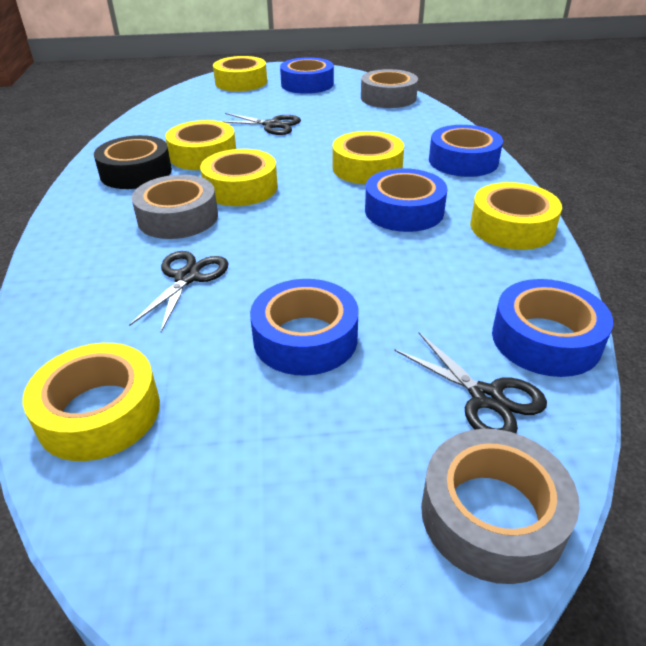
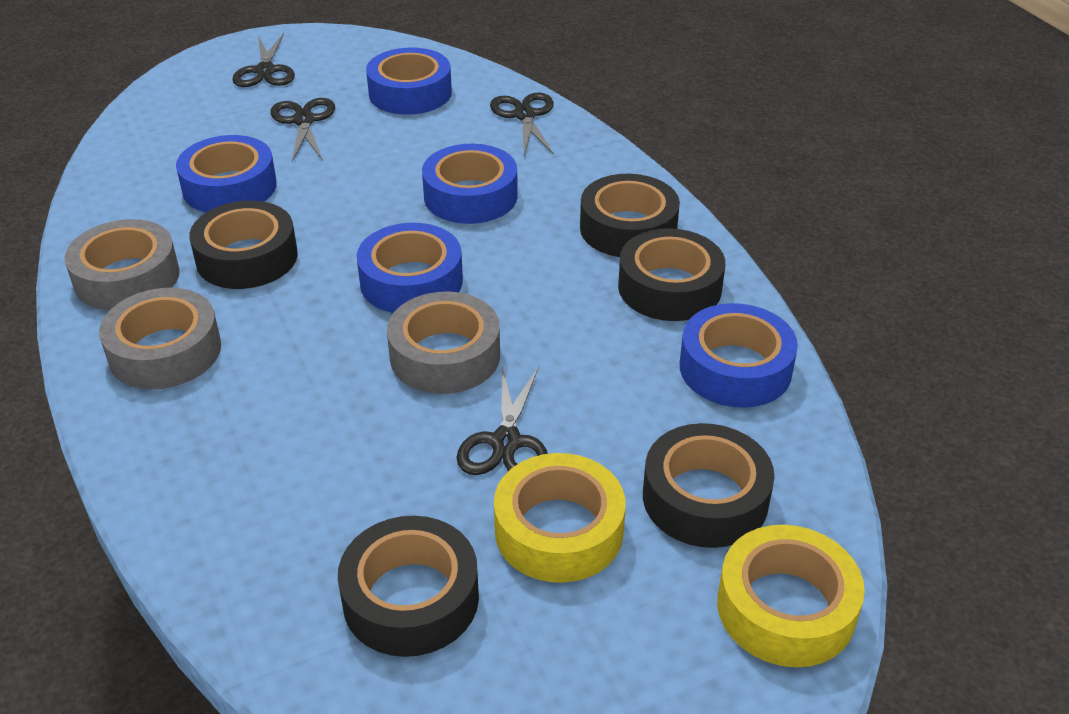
black scissors: 3 -> 4
black tape: 1 -> 5
yellow tape: 6 -> 2

